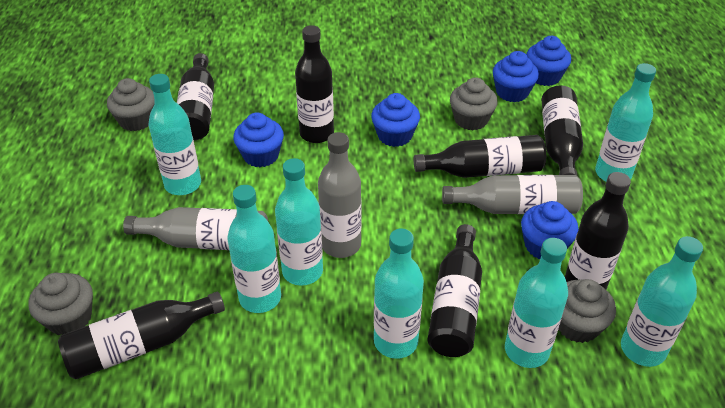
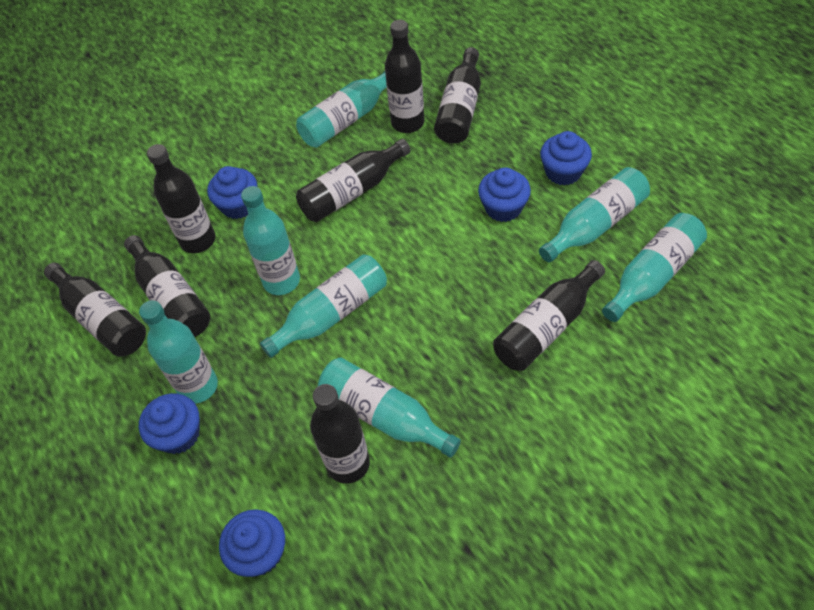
black bottle: 7 -> 8
grey bottle: 3 -> 0
grey cupcake: 4 -> 0

